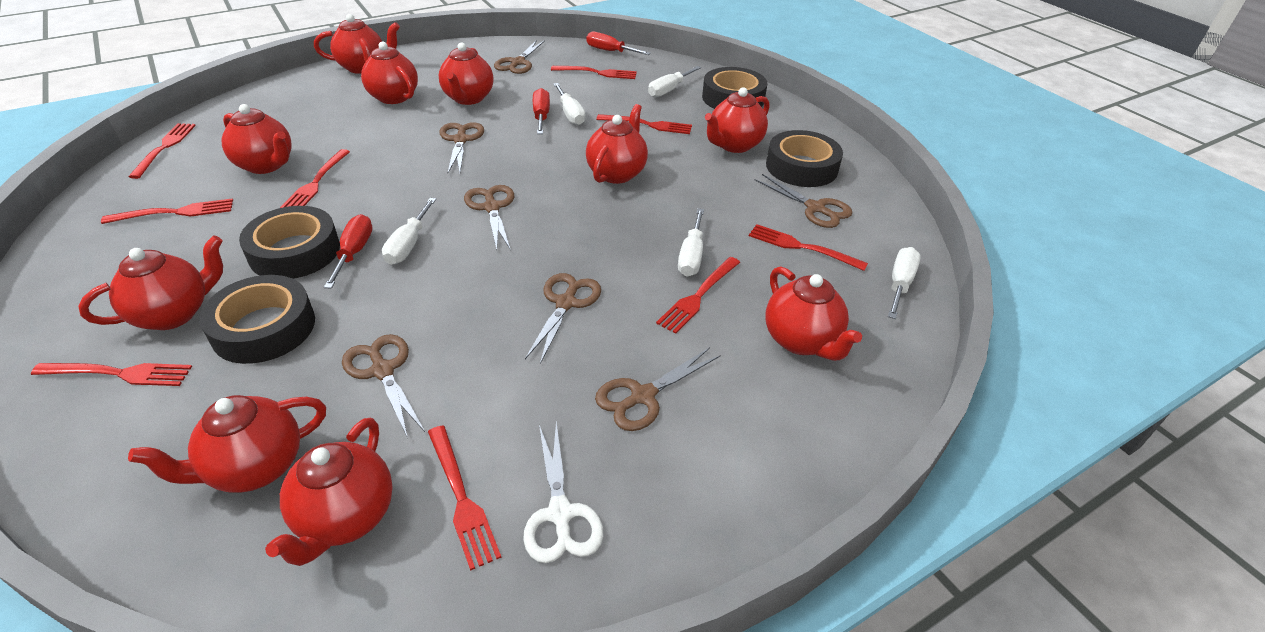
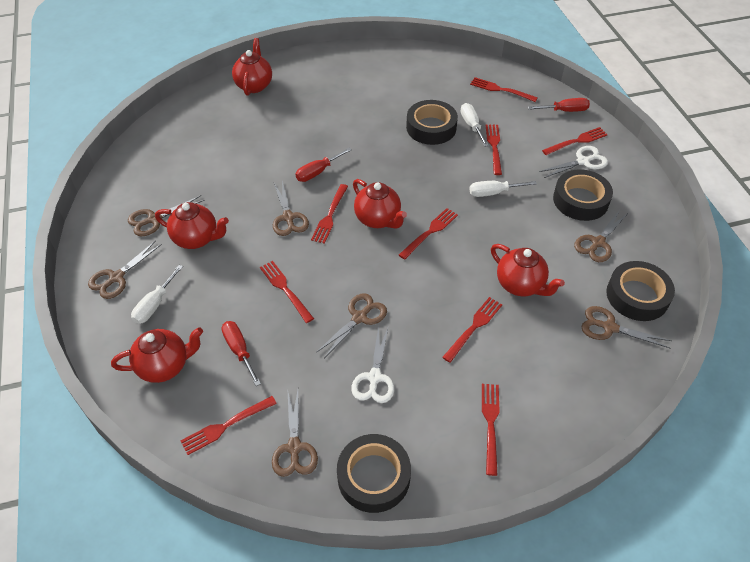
red teapot: 10 -> 5
white scissors: 1 -> 2
white screwdriver: 5 -> 3

